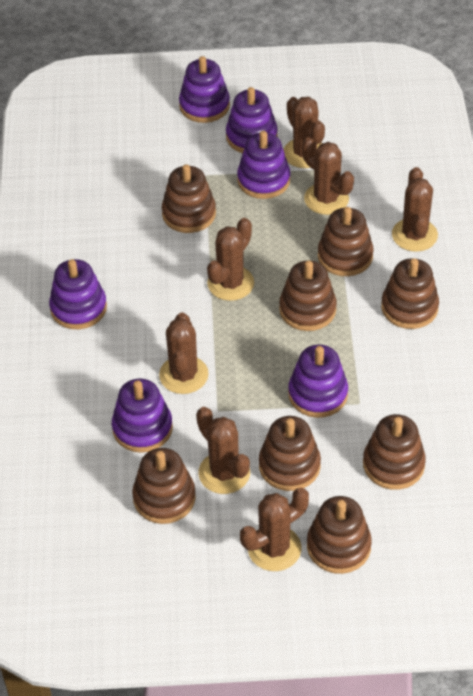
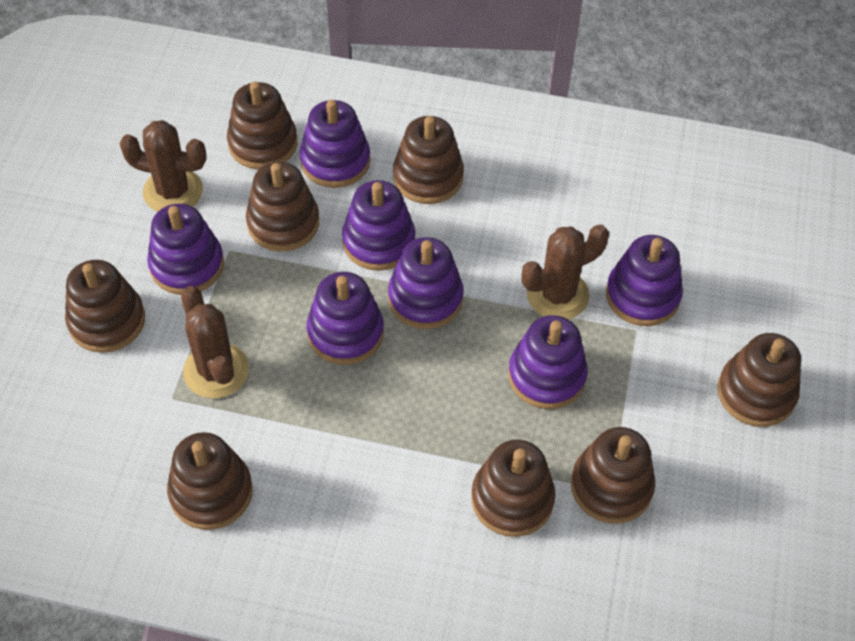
brown cactus: 7 -> 3
purple stacking toy: 6 -> 7

